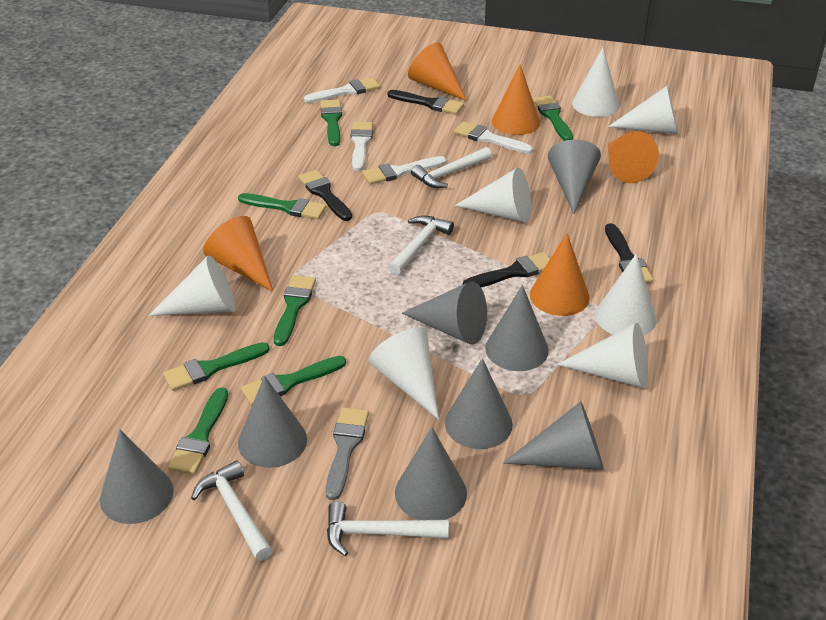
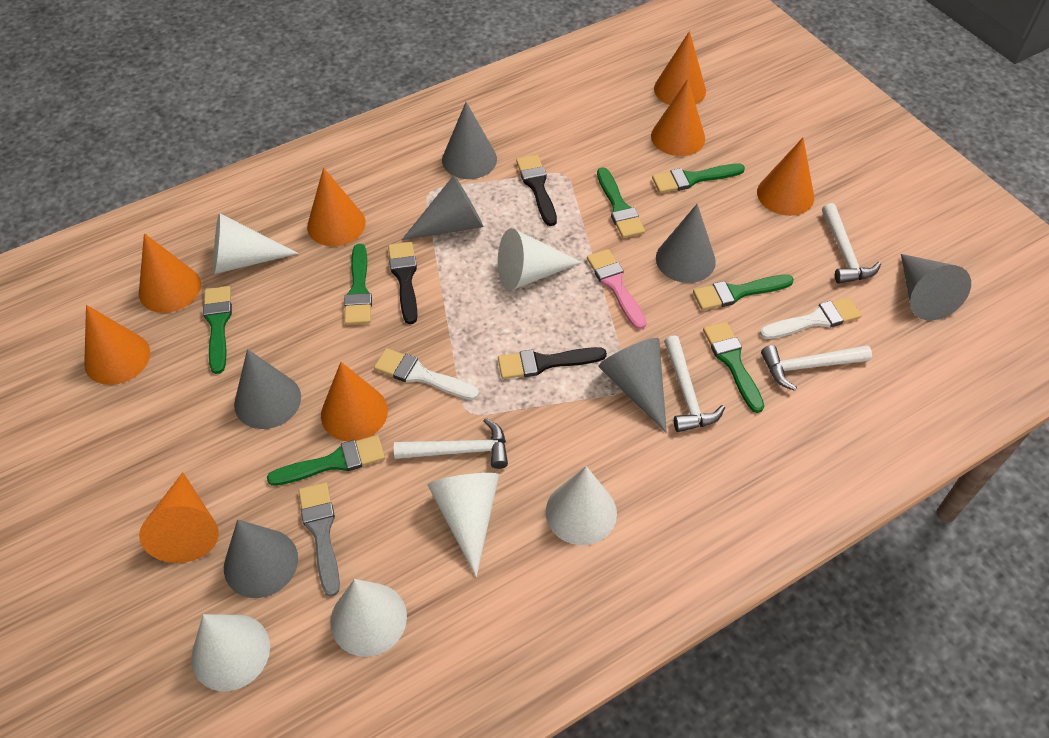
black brush: 4 -> 3
grey cone: 8 -> 7
orange cone: 5 -> 8
pink brush: 0 -> 1
white brush: 4 -> 2
white cone: 7 -> 6

